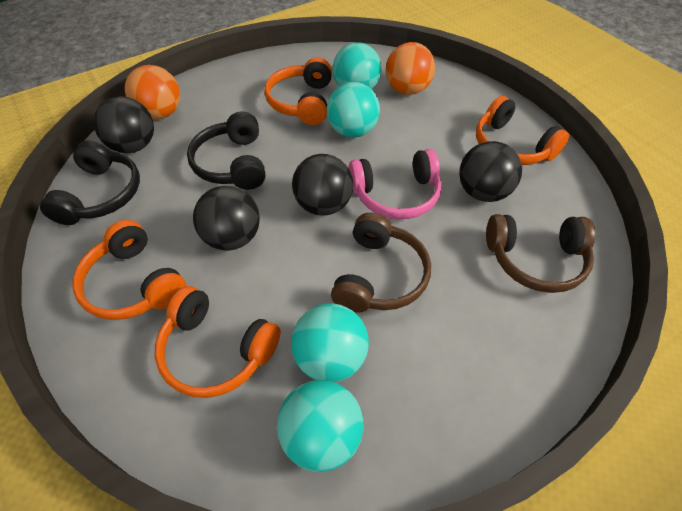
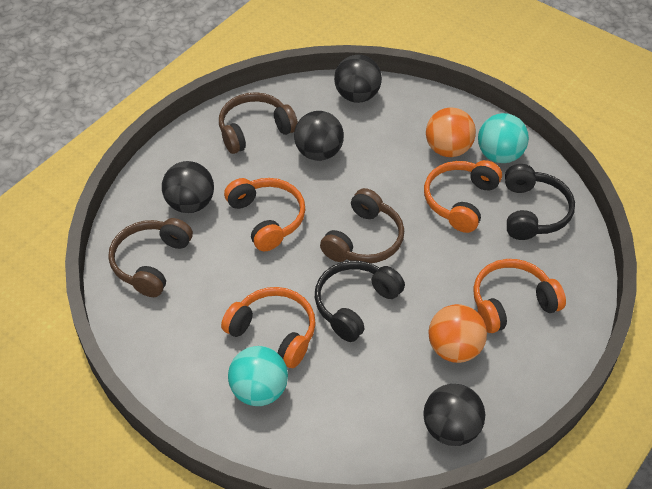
brown headphones: 2 -> 3
pink headphones: 1 -> 0
turquoise ball: 4 -> 2

